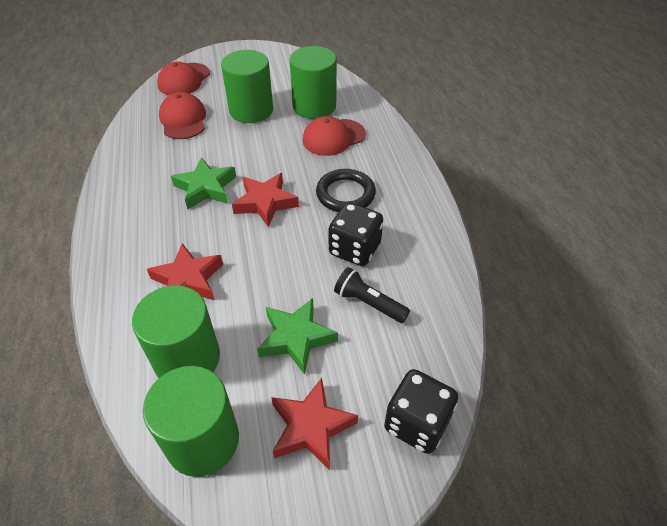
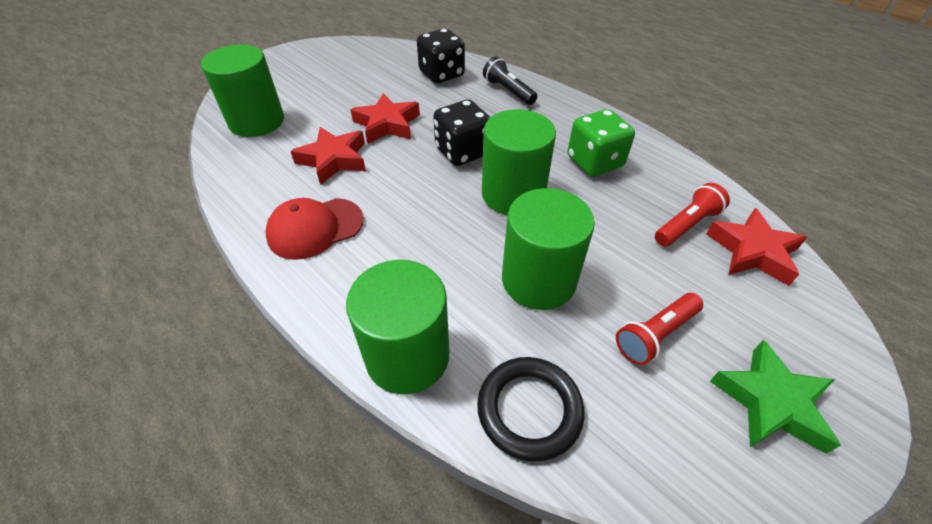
green dice: 0 -> 1
green star: 2 -> 1
red cap: 3 -> 1
red flashlight: 0 -> 2

